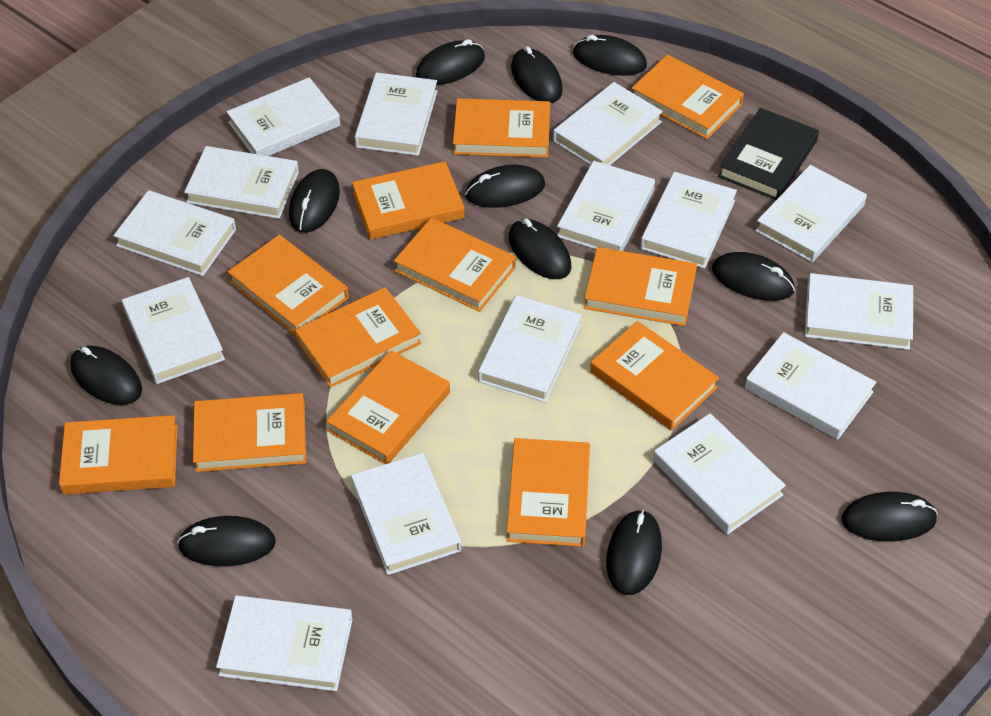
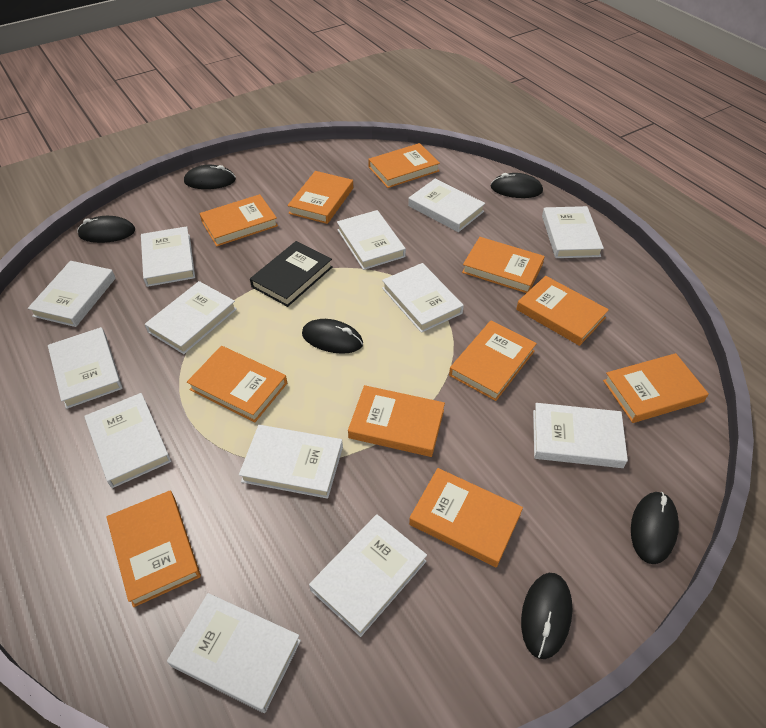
black mouse: 11 -> 6
orange book: 12 -> 11
white book: 15 -> 13

